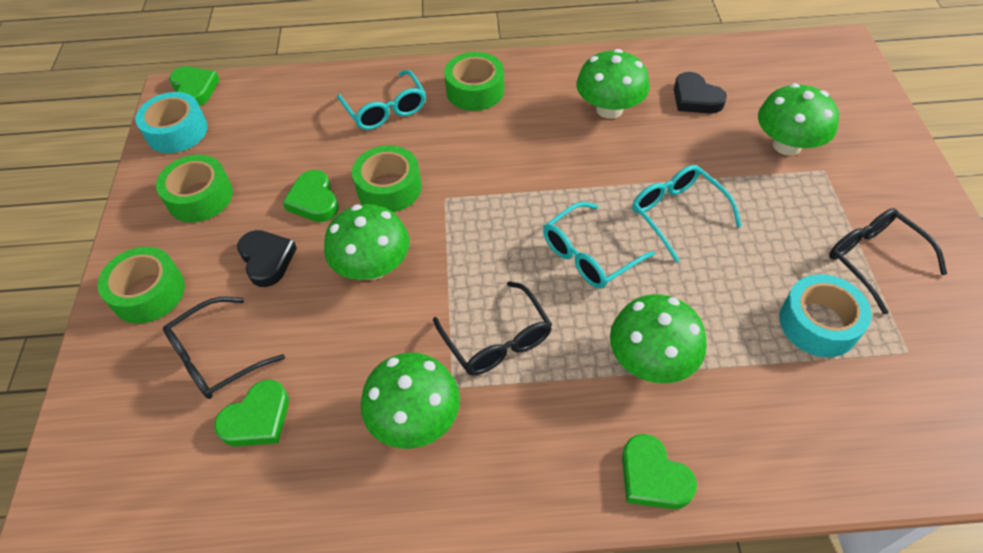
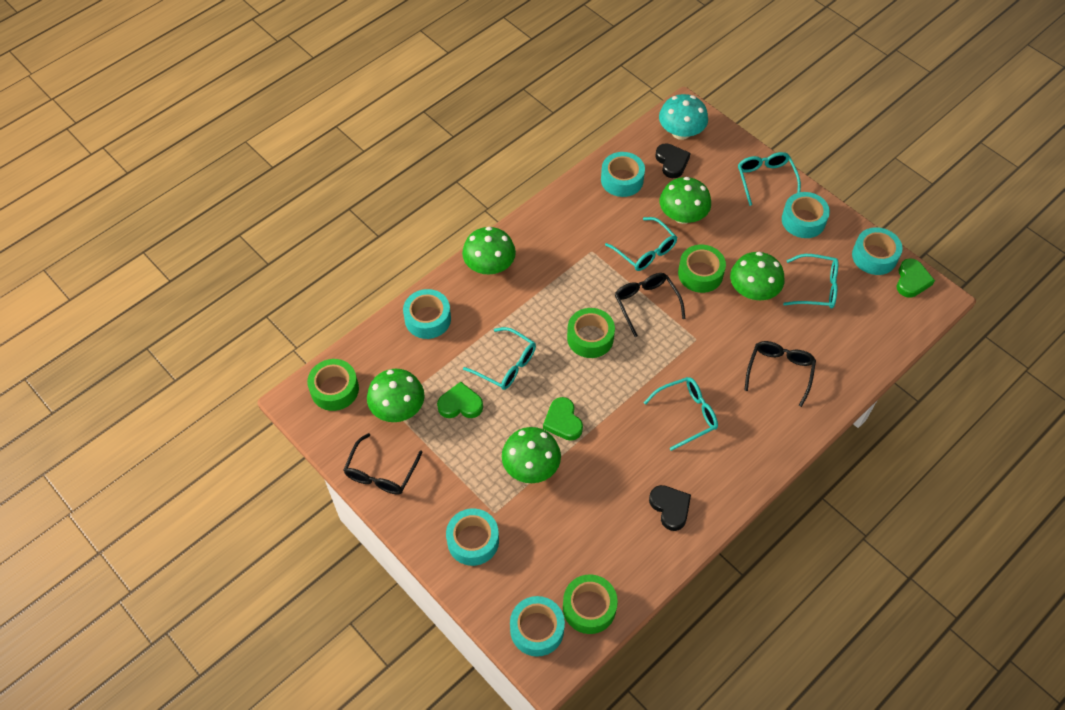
green heart: 4 -> 3
turquoise glasses: 3 -> 5
turquoise mushroom: 0 -> 1
turquoise tape: 2 -> 6

